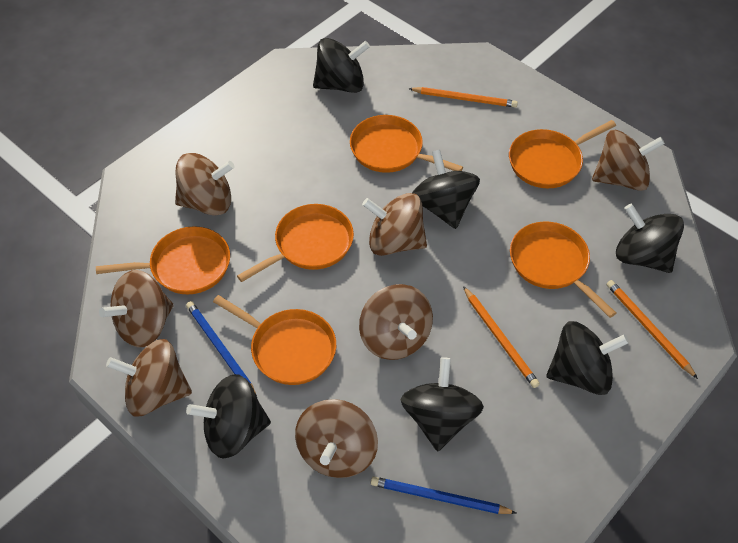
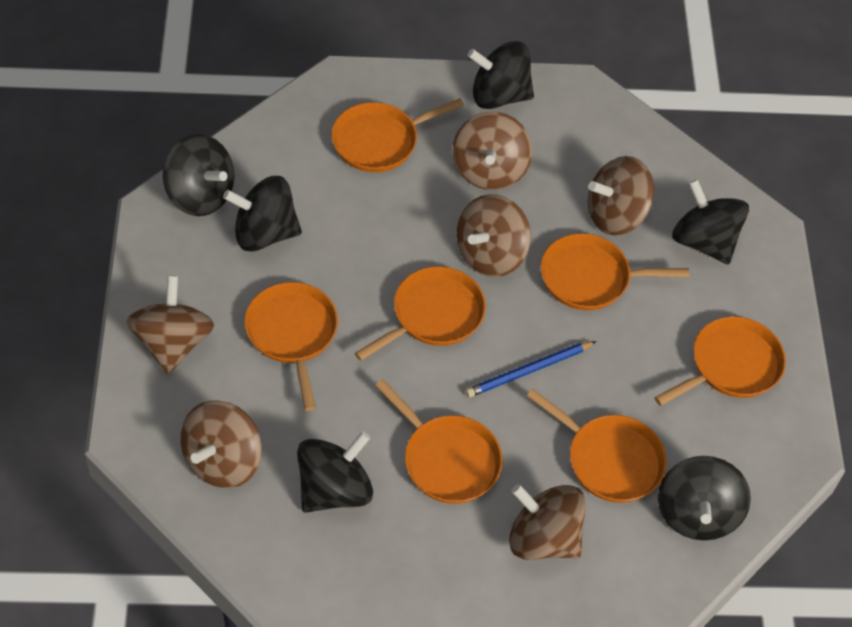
blue pencil: 2 -> 1
brown spinning top: 7 -> 6
orange pan: 6 -> 7
orange pencil: 3 -> 0

